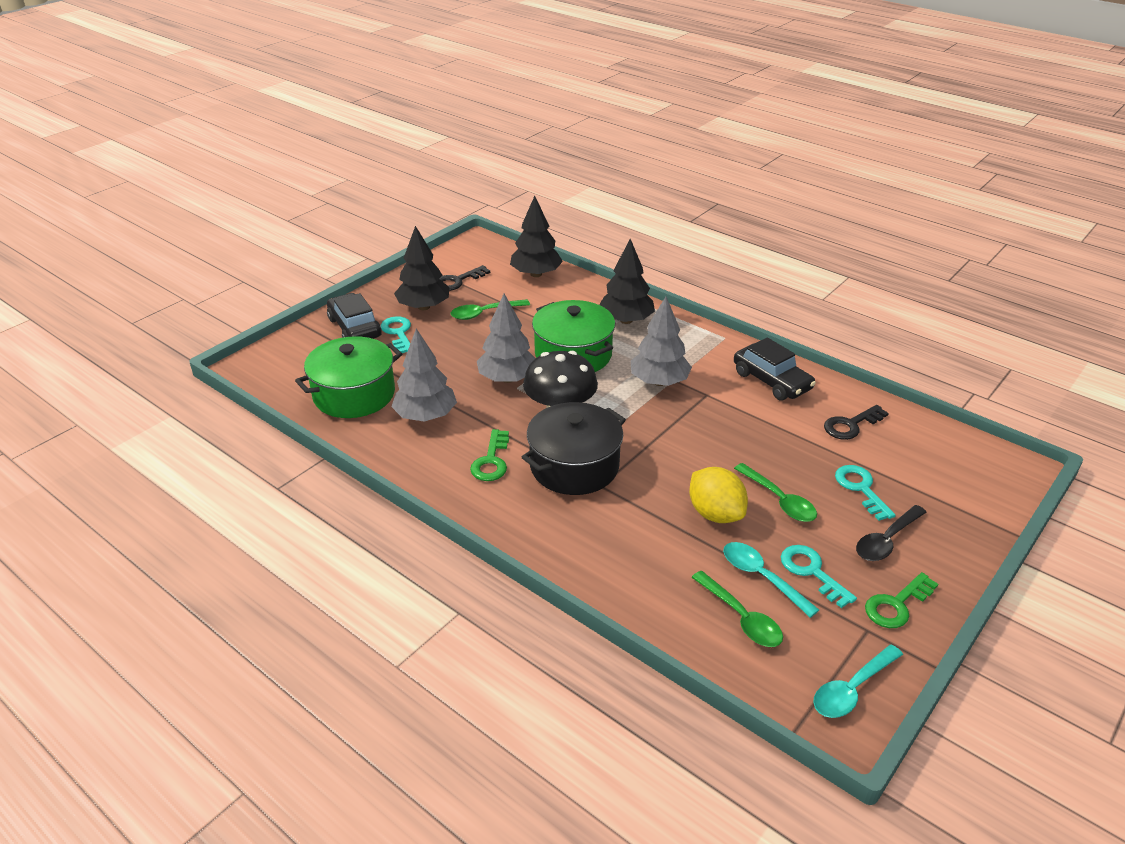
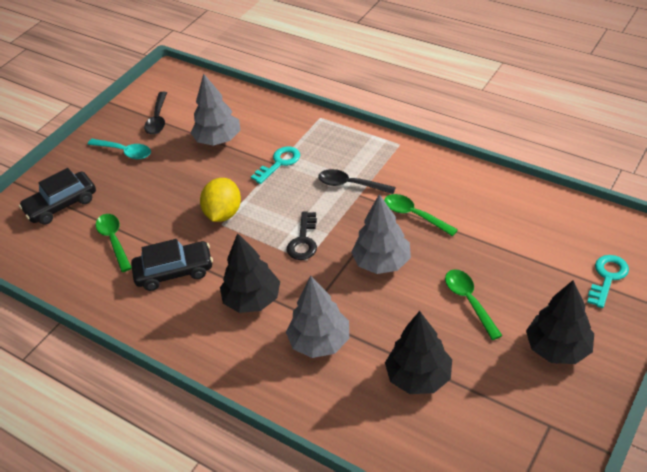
black key: 2 -> 1
black mushroom: 1 -> 0
black pot: 1 -> 0
black spoon: 1 -> 2
green key: 2 -> 0
green pot: 2 -> 0
turquoise key: 3 -> 2
turquoise spoon: 2 -> 1

